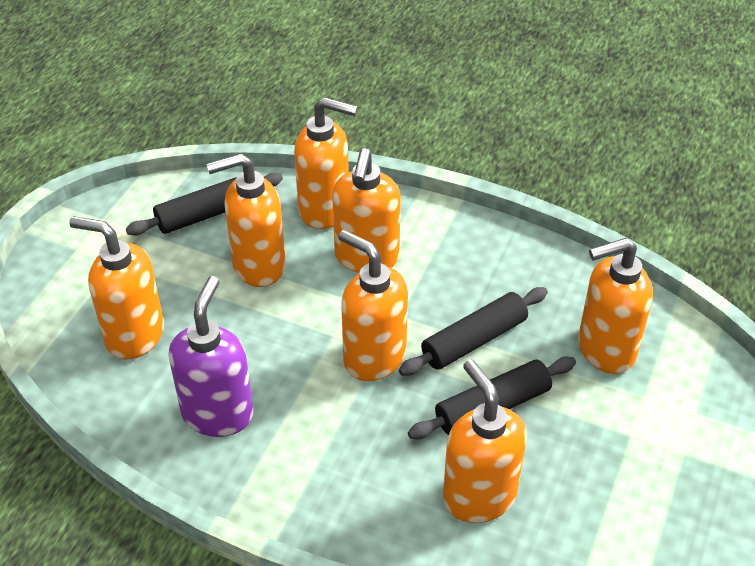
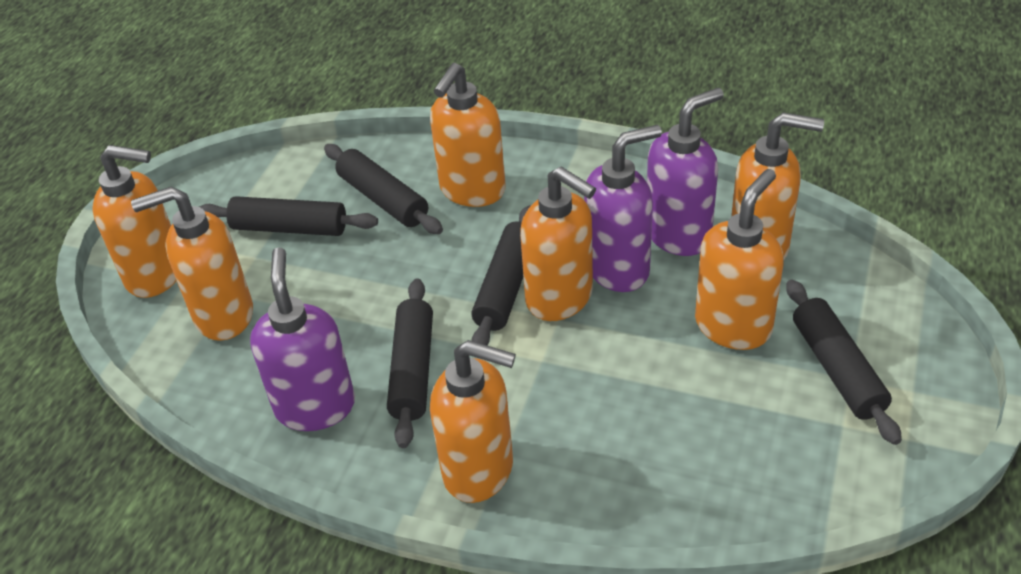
black rolling pin: 3 -> 5
purple soap dispenser: 1 -> 3

